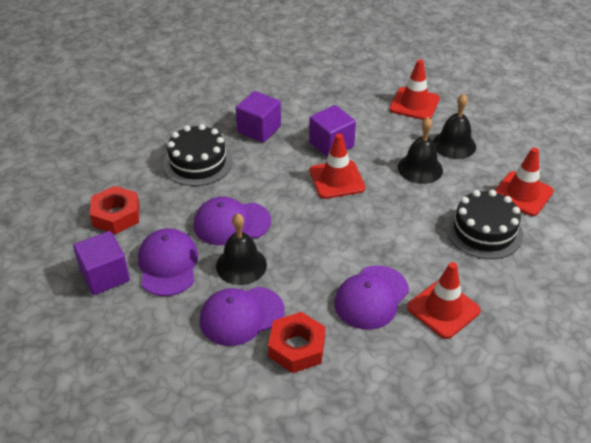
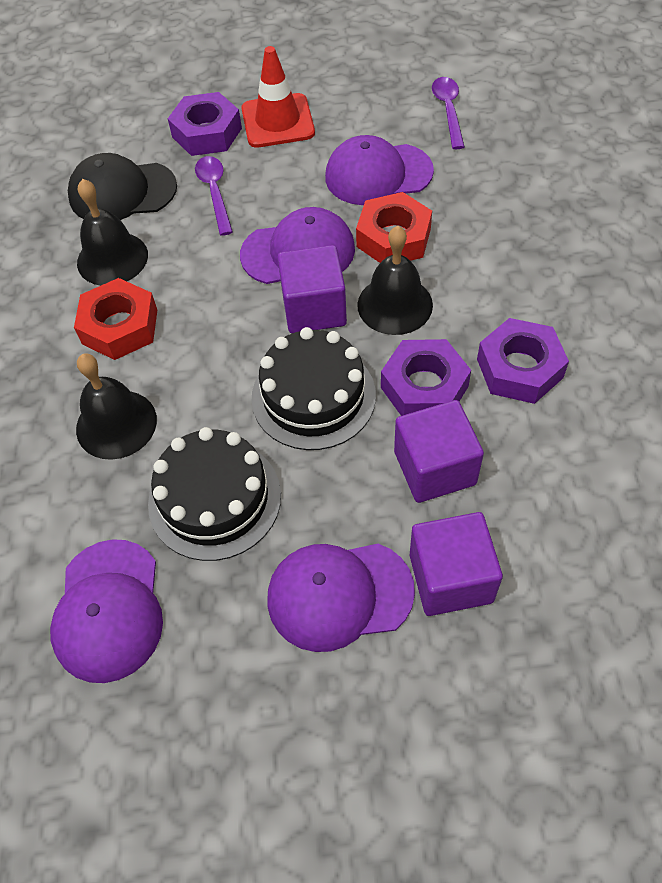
black cap: 0 -> 1
purple nut: 0 -> 3
purple spoon: 0 -> 2
red traffic cone: 4 -> 1

